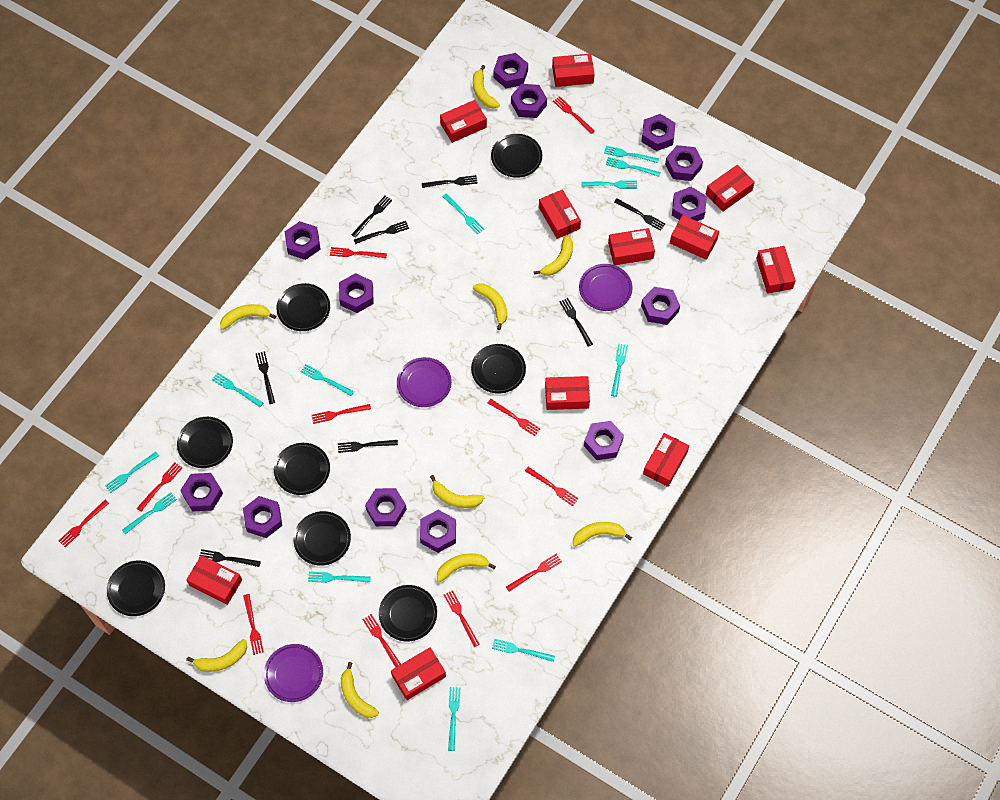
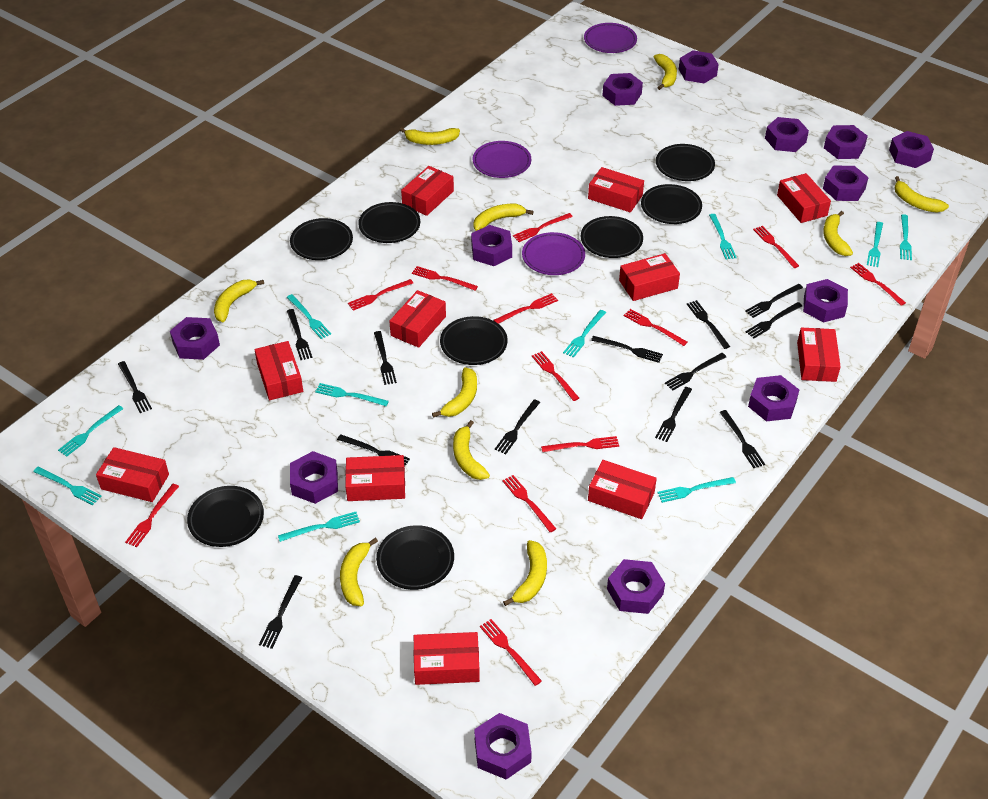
black fork: 8 -> 13
red fork: 11 -> 12
turquoise fork: 12 -> 10
yellow banana: 9 -> 10

